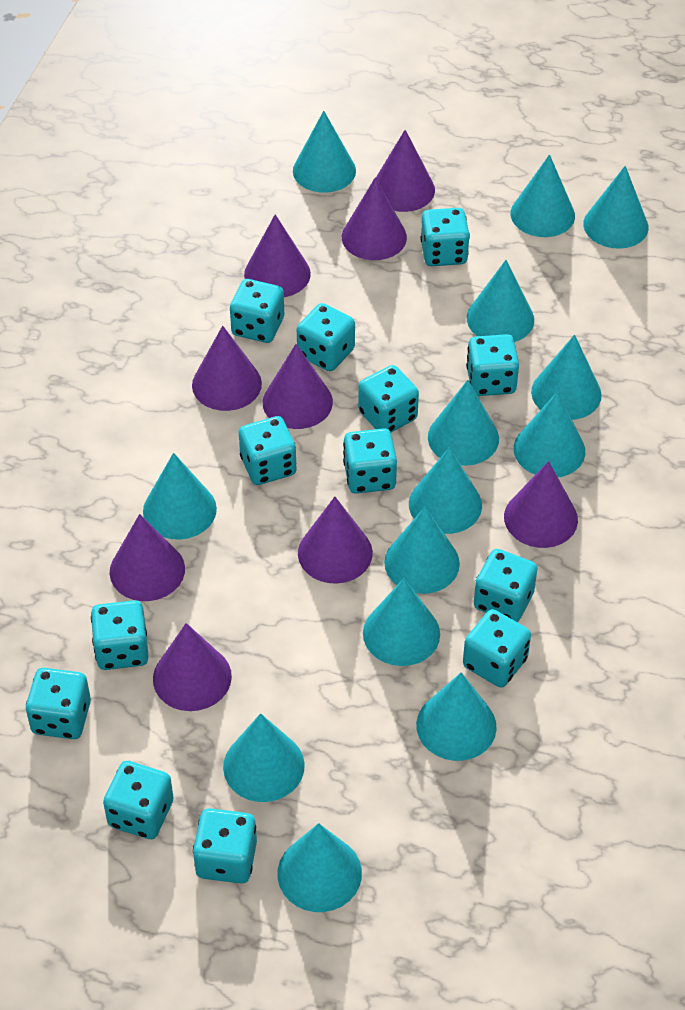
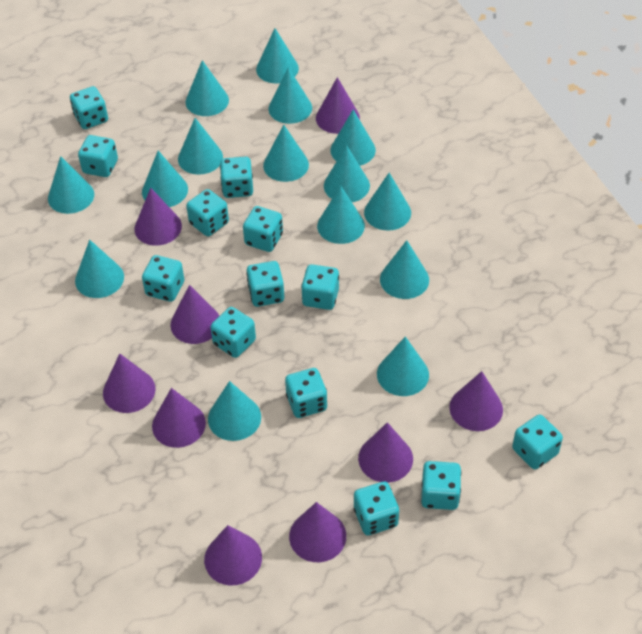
turquoise cone: 14 -> 15

